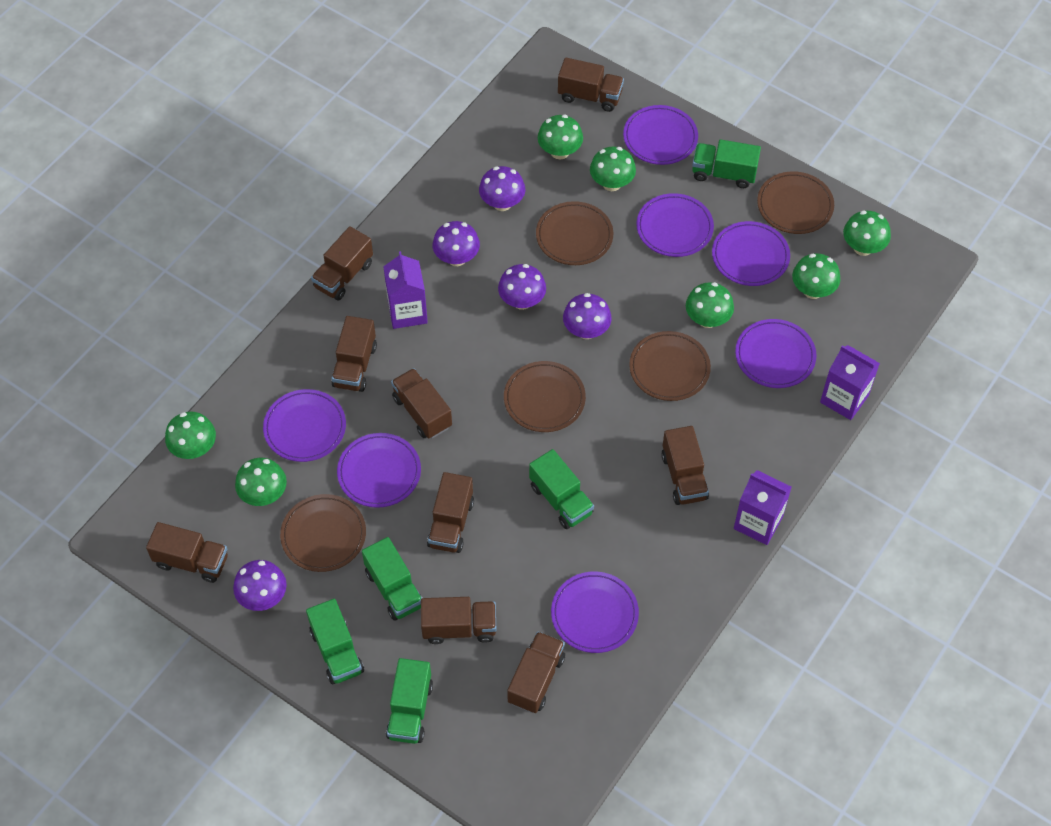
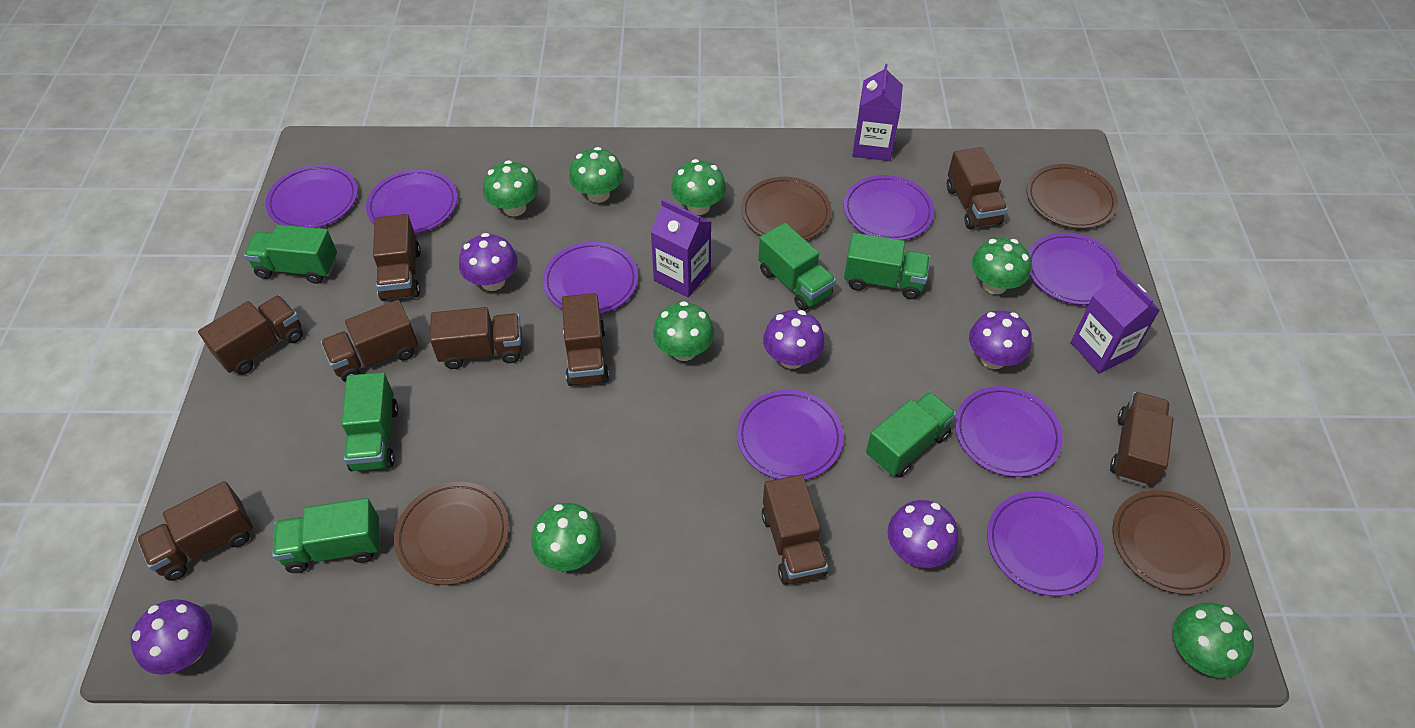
brown plate: 5 -> 4
green truck: 5 -> 6
purple plate: 7 -> 8

